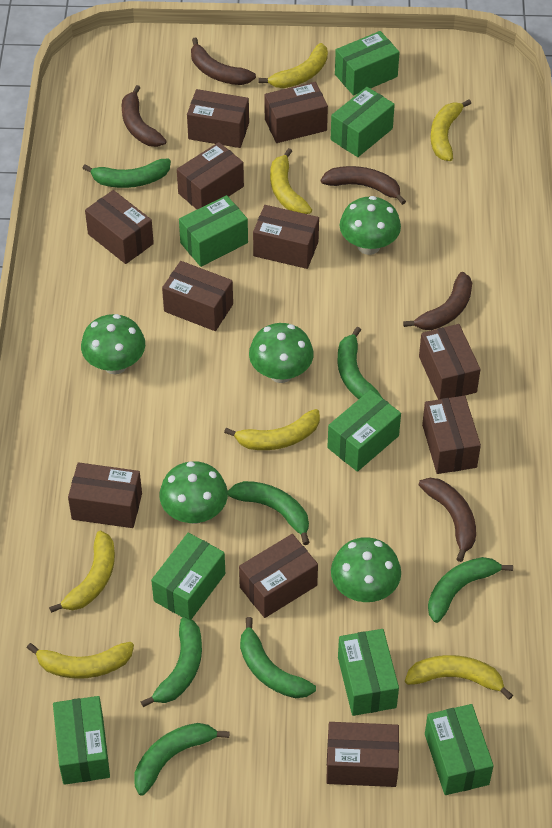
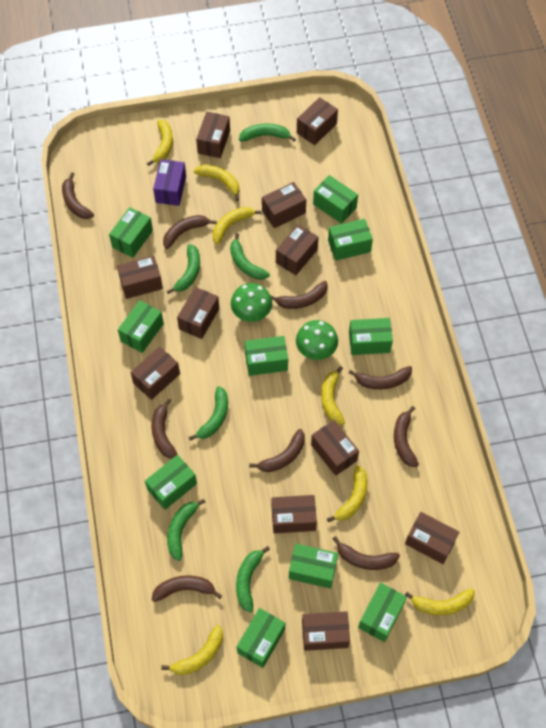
brown banana: 5 -> 9
green banana: 7 -> 6
green box: 8 -> 10
green mushroom: 5 -> 2
purple box: 0 -> 1

